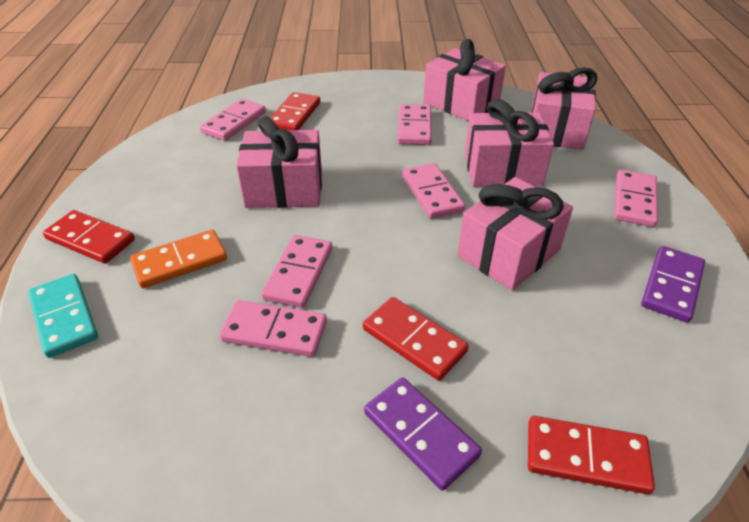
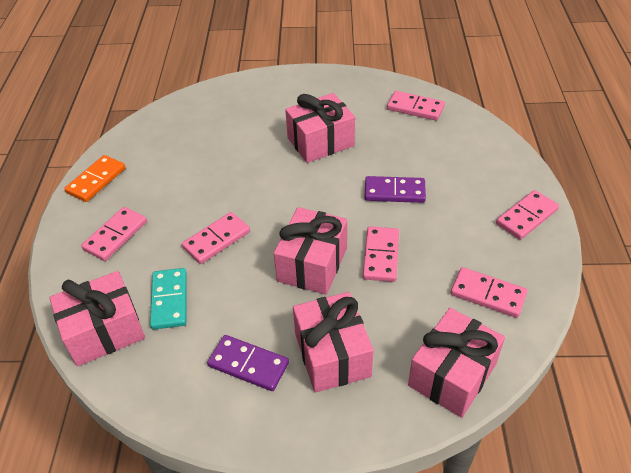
red domino: 4 -> 0

